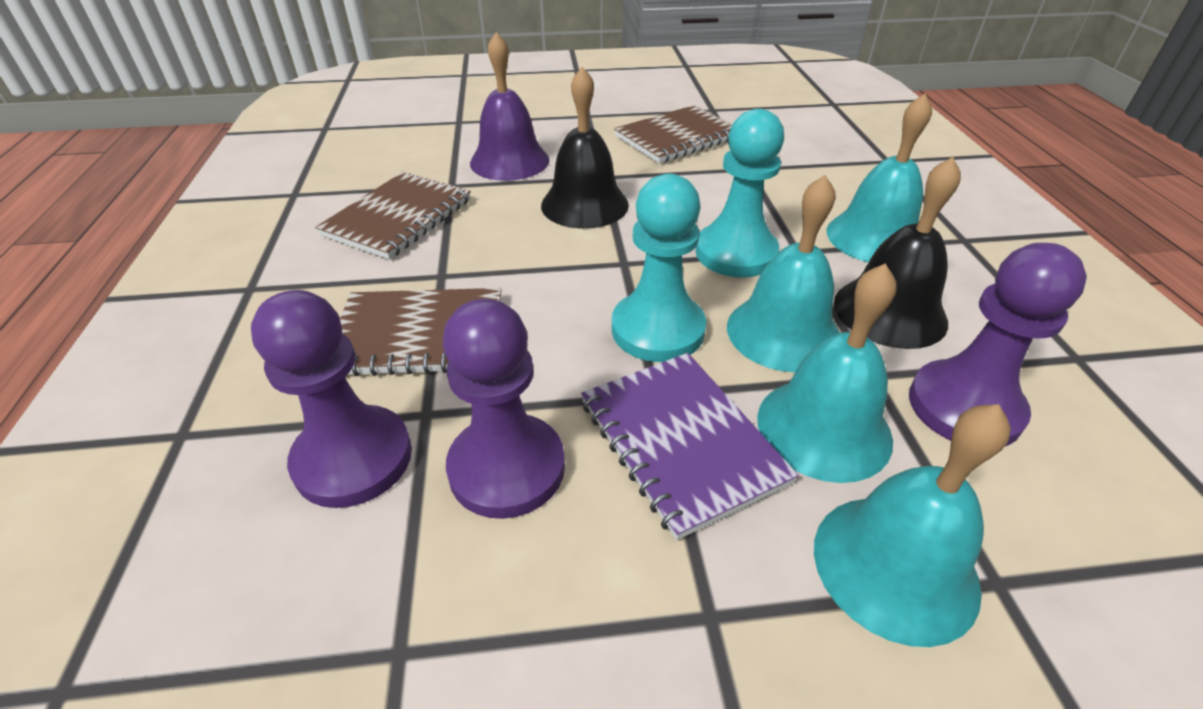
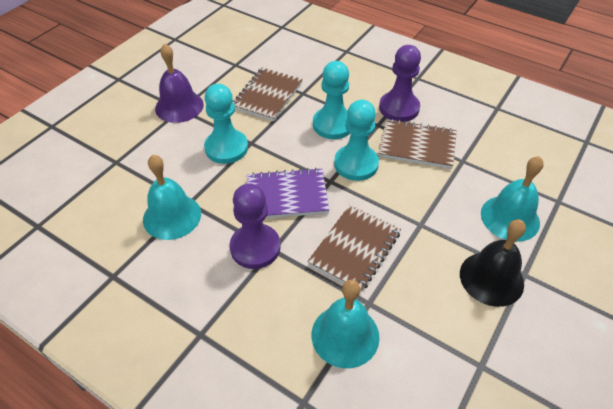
black bell: 2 -> 1
purple pawn: 3 -> 2
turquoise bell: 4 -> 3
turquoise pawn: 2 -> 3

